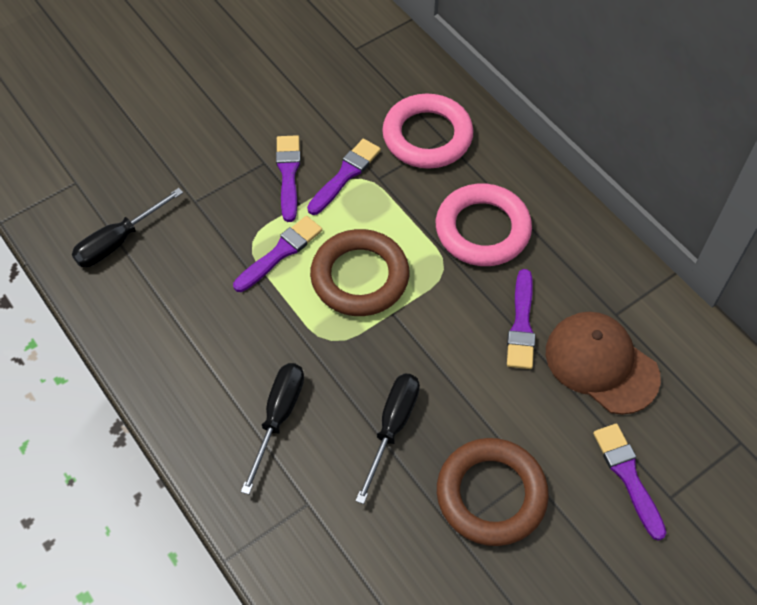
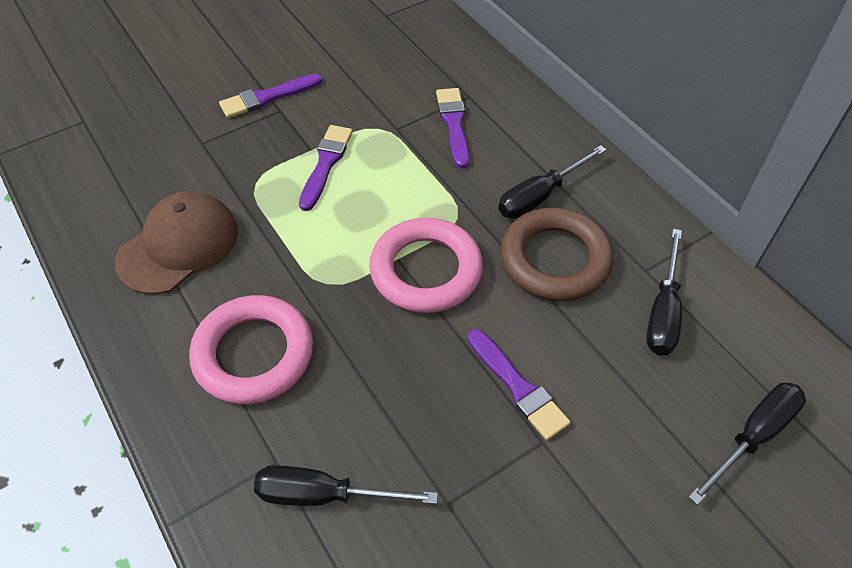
black screwdriver: 3 -> 4
brown ring: 2 -> 1
purple brush: 5 -> 4

